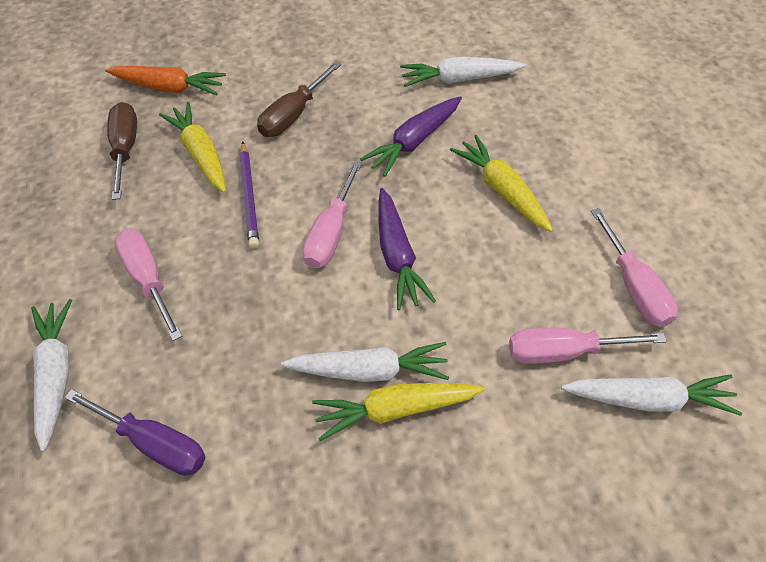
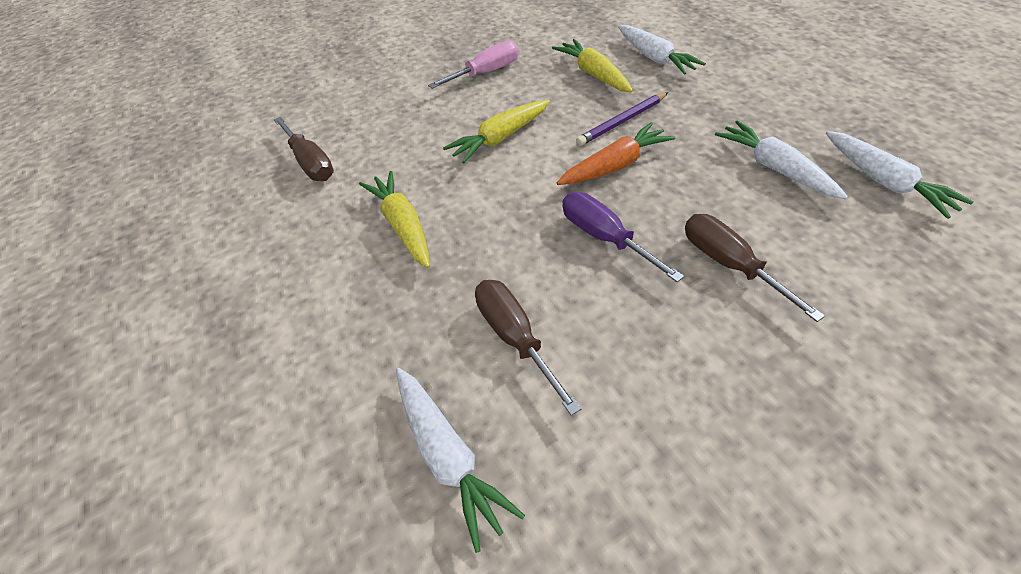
brown screwdriver: 2 -> 3
pink screwdriver: 4 -> 1
purple carrot: 2 -> 0

